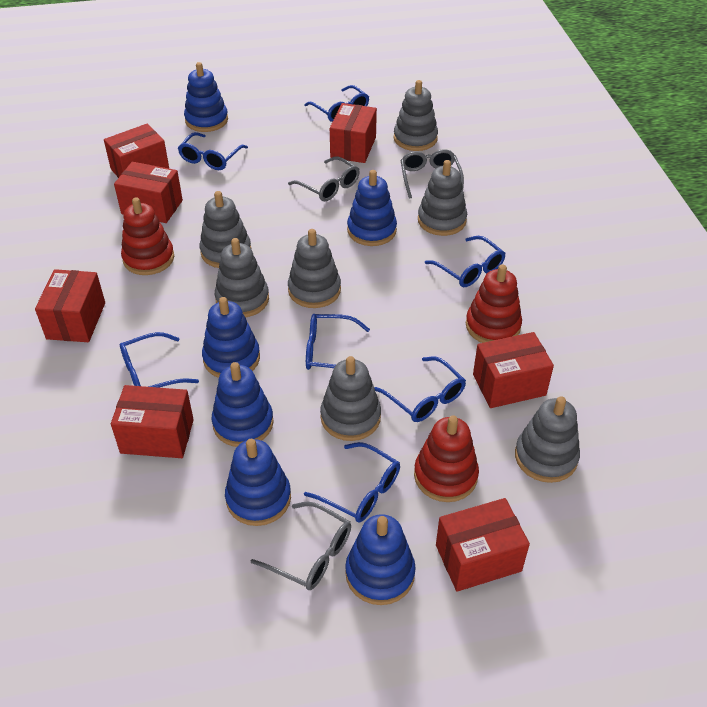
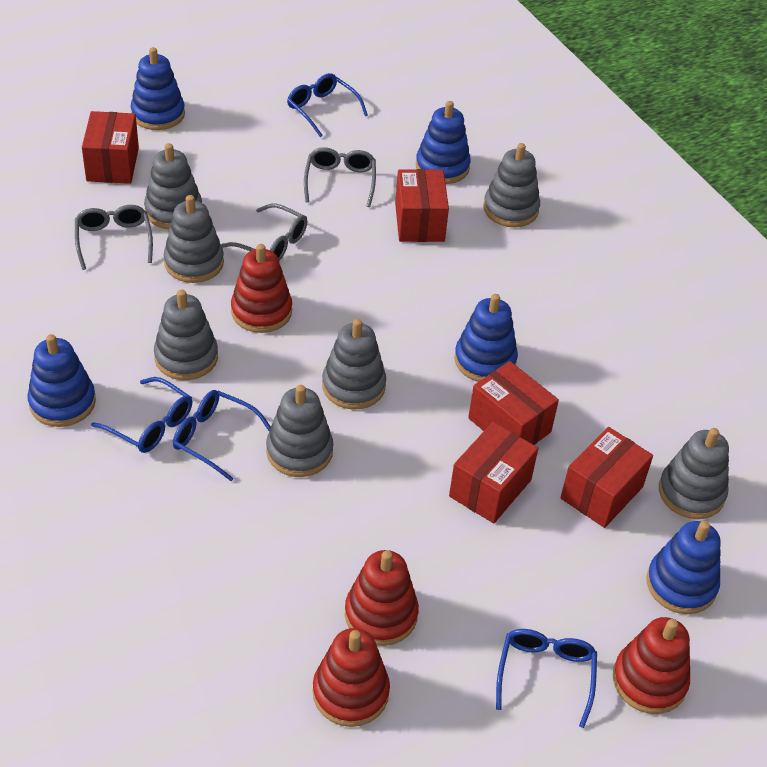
blue glasses: 7 -> 4
blue stacking toy: 6 -> 5
red box: 7 -> 5
red stacking toy: 3 -> 4

